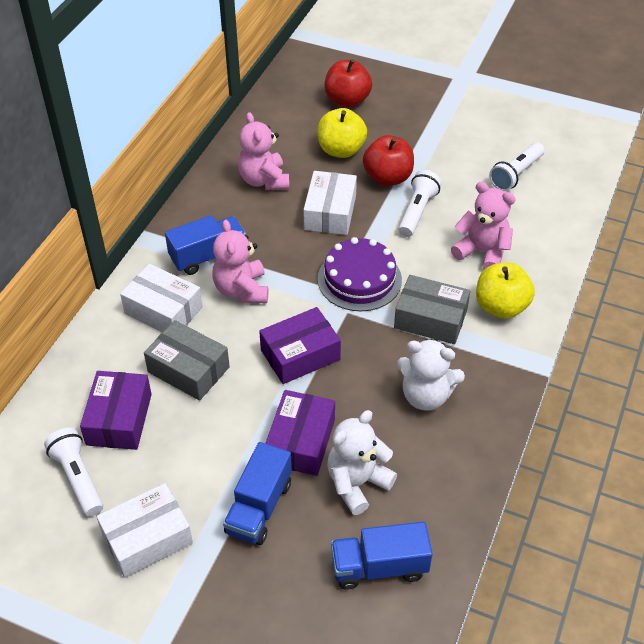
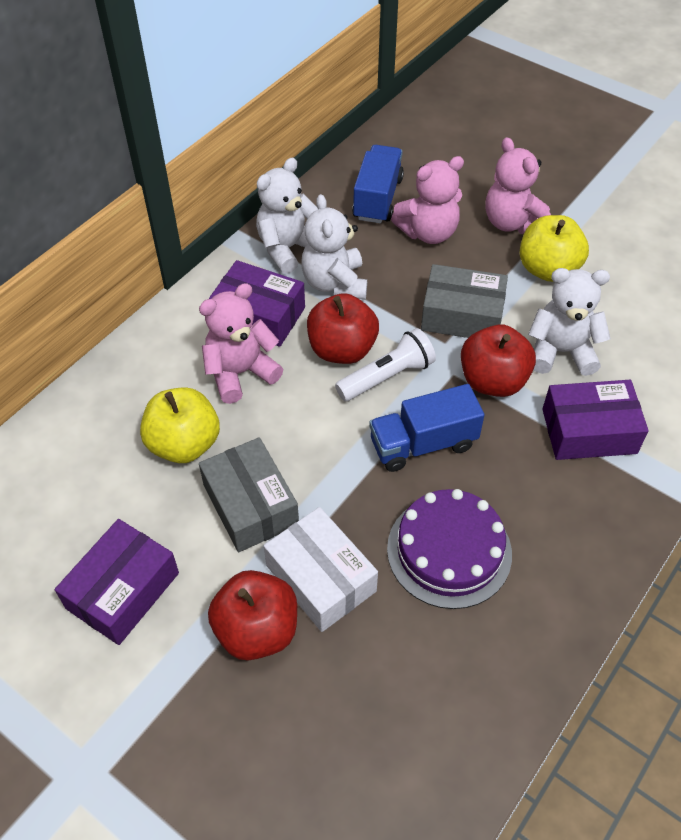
blue truck: 3 -> 2
red apple: 2 -> 3
white box: 3 -> 1
white flashlight: 3 -> 1
white teddy bear: 2 -> 3

